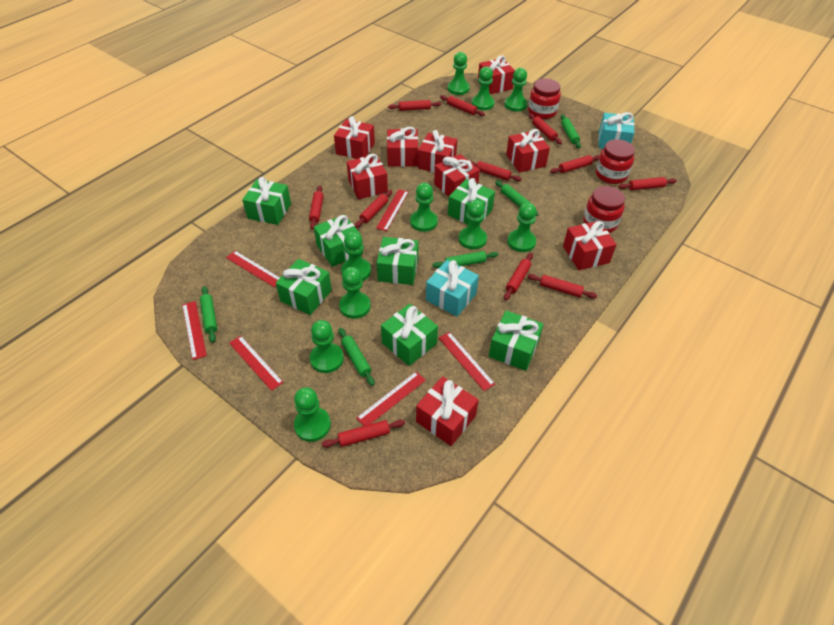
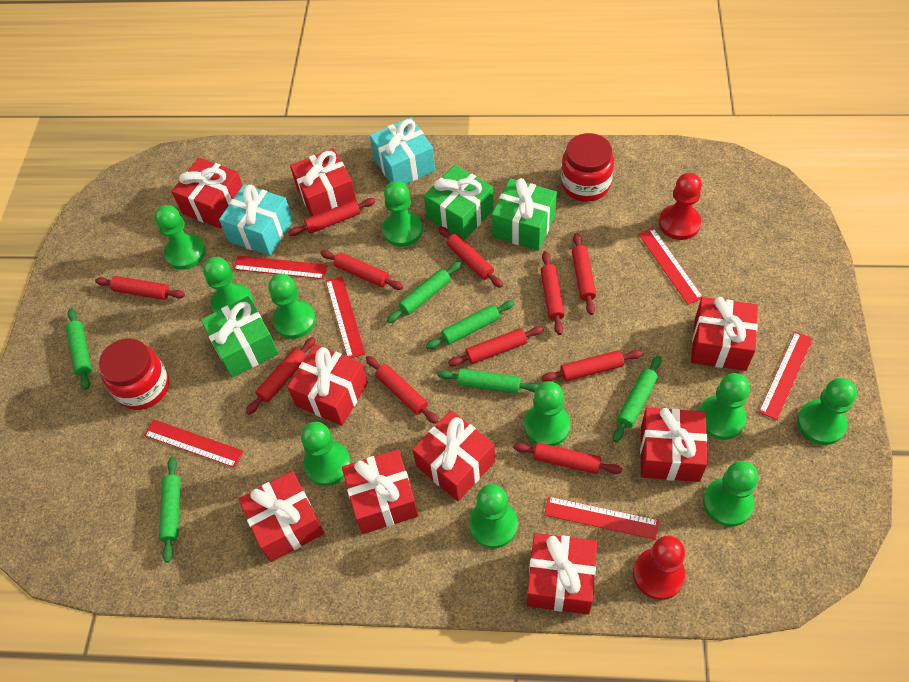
green gift: 7 -> 3
green rolling pin: 5 -> 6
red jar: 3 -> 2
red pawn: 0 -> 2

